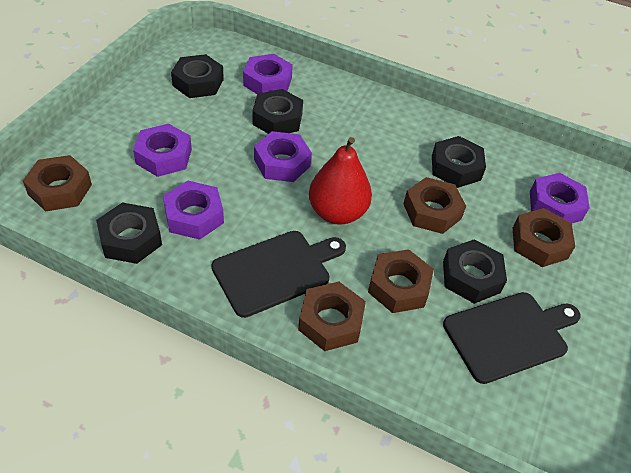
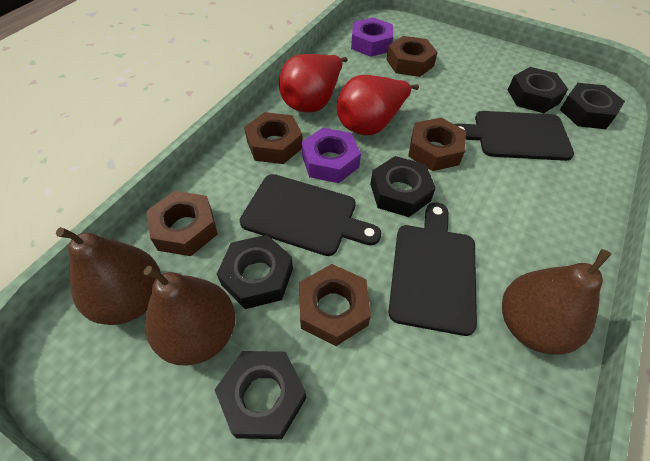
black cutting board: 2 -> 3
brown pear: 0 -> 3
purple nut: 5 -> 2
red pear: 1 -> 2

